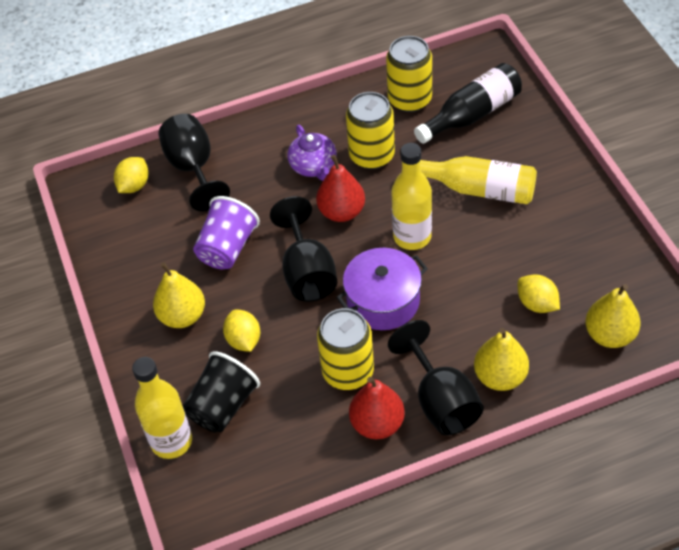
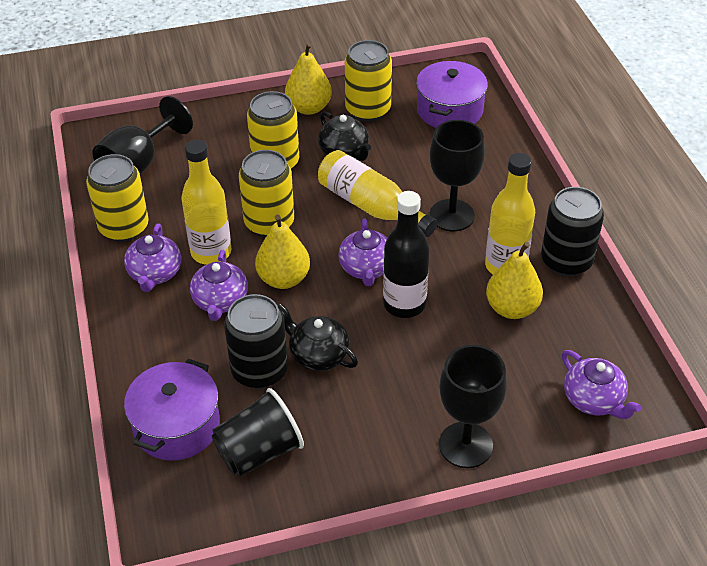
black can: 0 -> 2
black teapot: 0 -> 2
purple cup: 1 -> 0
purple pot: 1 -> 2
purple teapot: 1 -> 4
red pear: 2 -> 0
yellow can: 3 -> 4
yellow lemon: 3 -> 0

